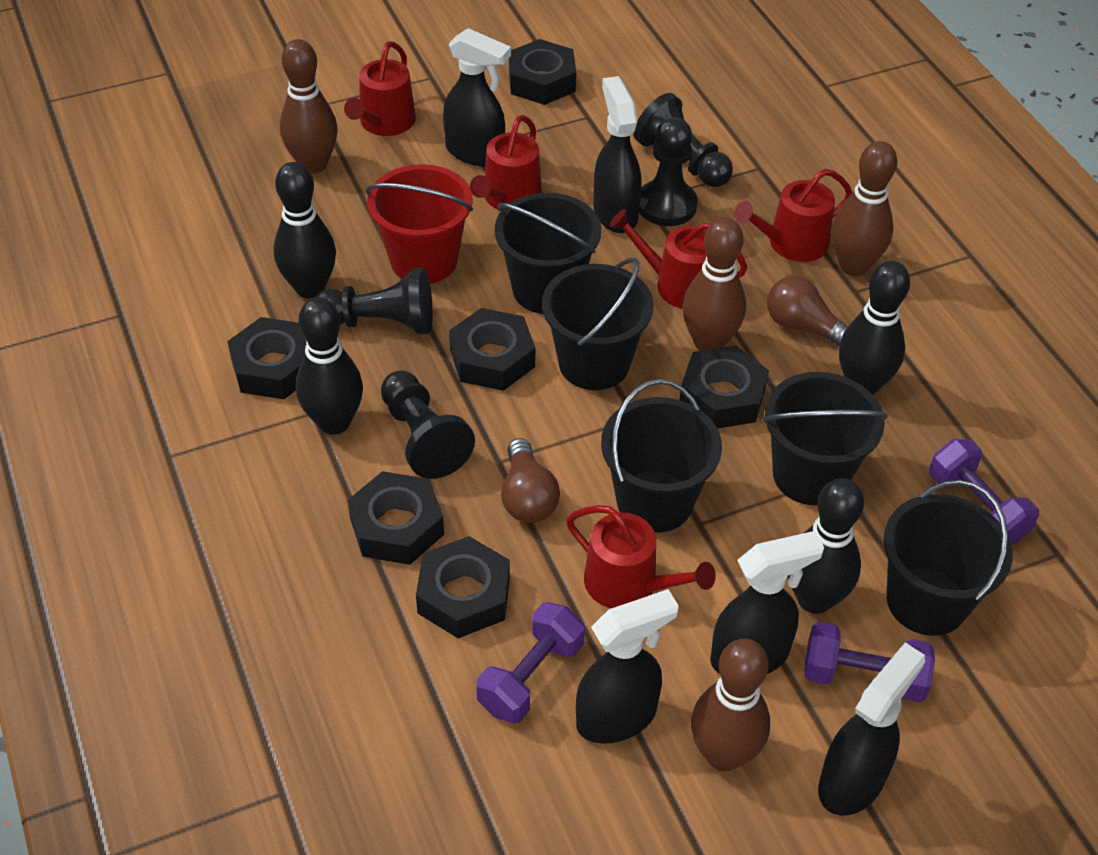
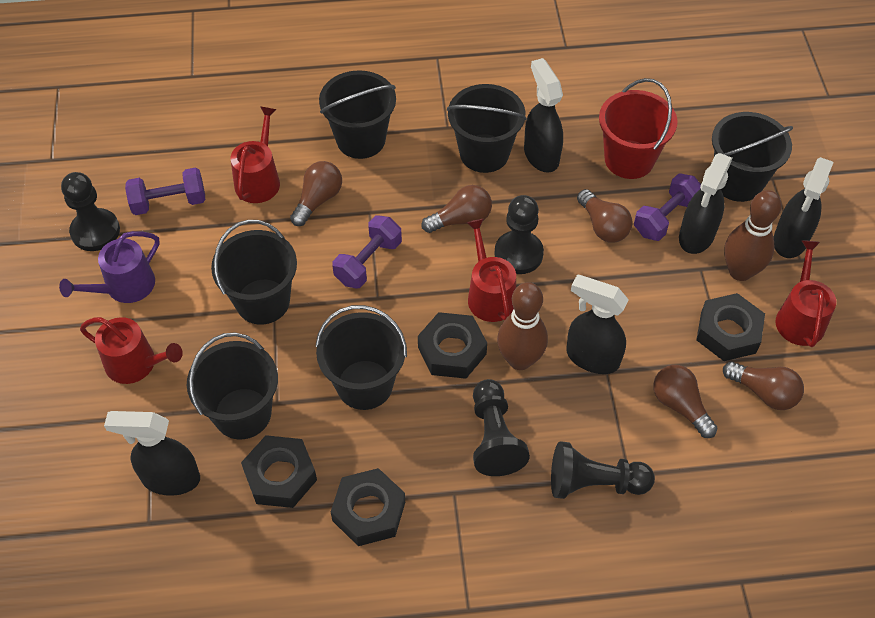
black bowling pin: 4 -> 0
black bucket: 5 -> 6
black nut: 6 -> 4
brown bowling pin: 4 -> 2
brown light bulb: 2 -> 5
purple watering can: 0 -> 1
red watering can: 5 -> 4

